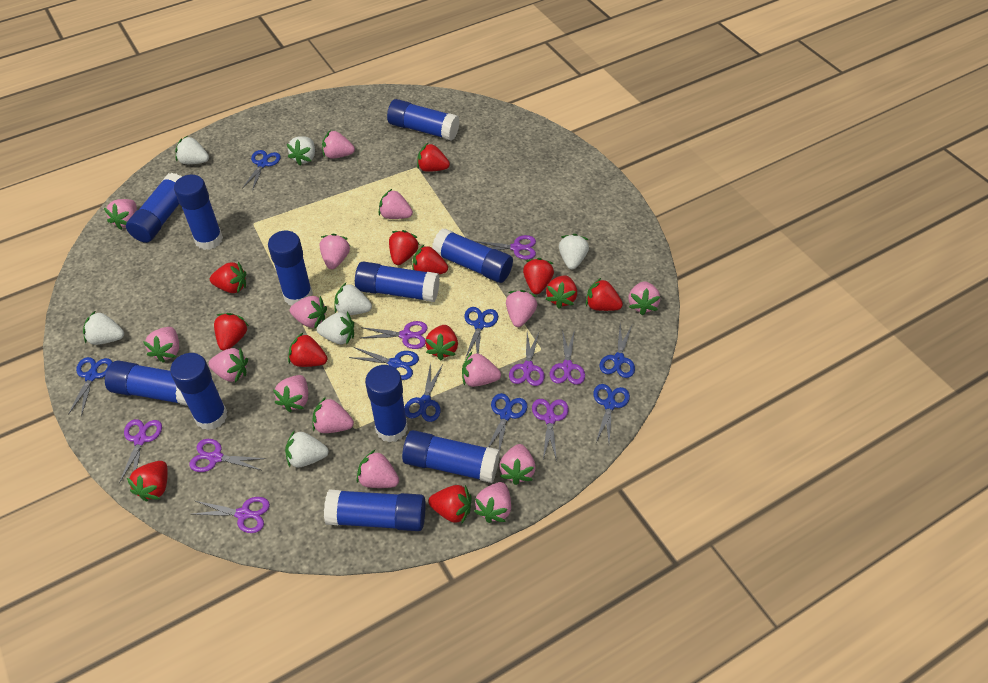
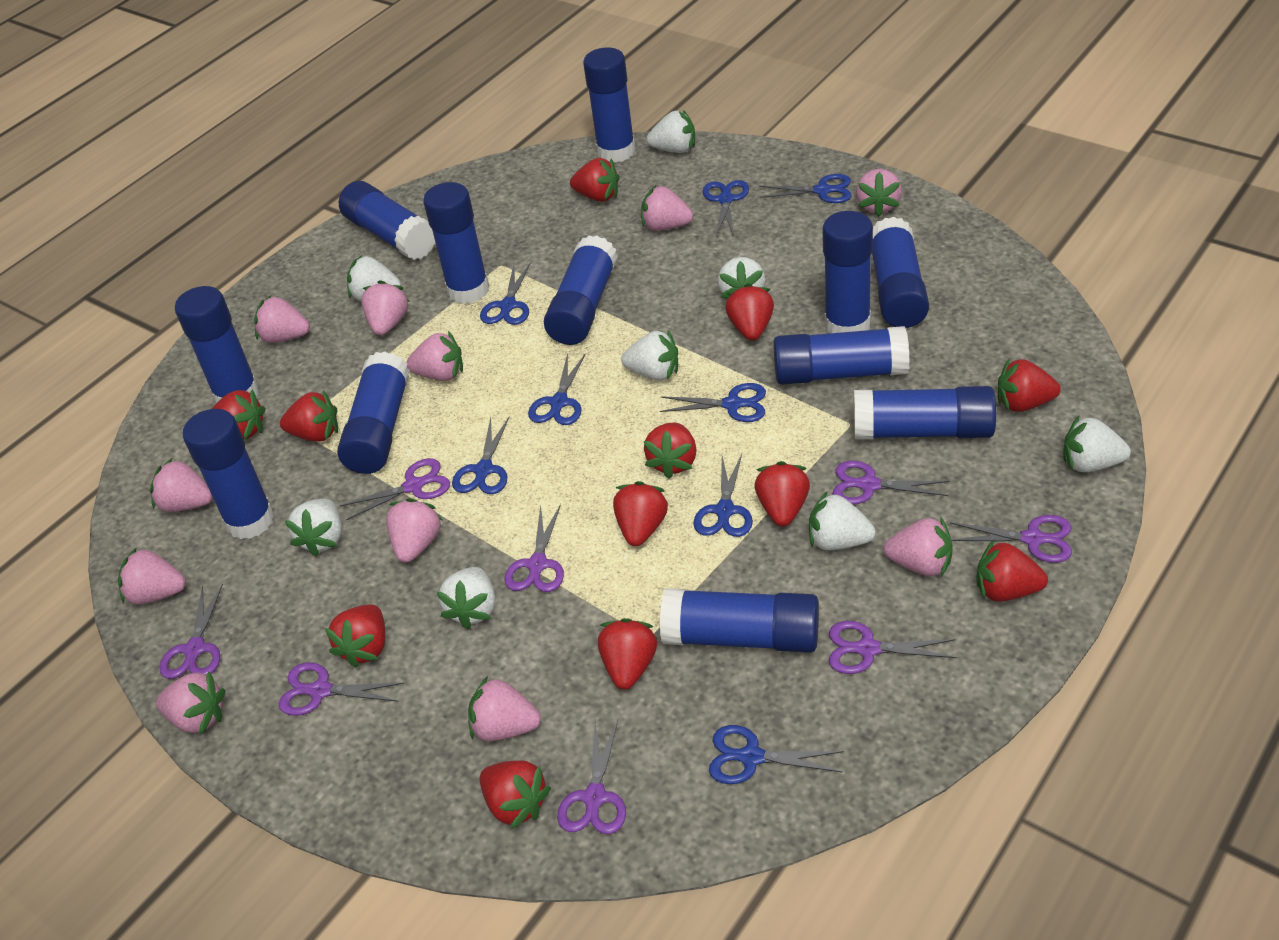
blue glue stick: 11 -> 12
pink strawberry: 15 -> 11
white strawberry: 7 -> 8

